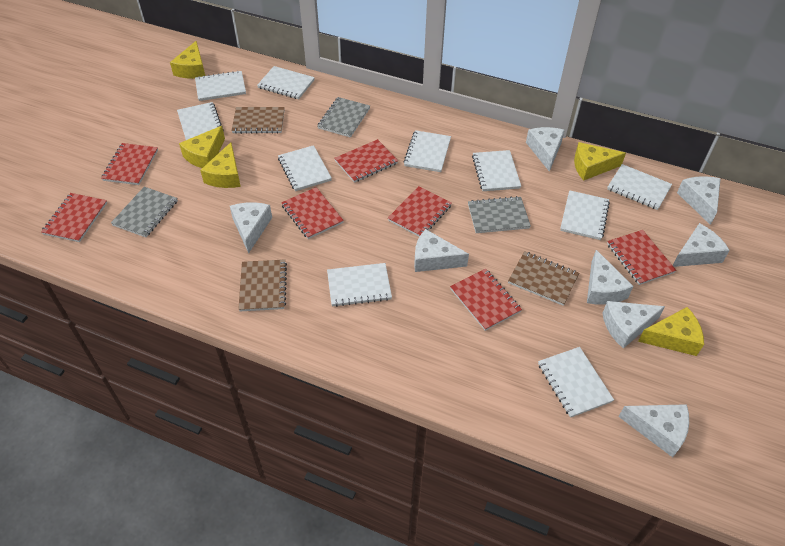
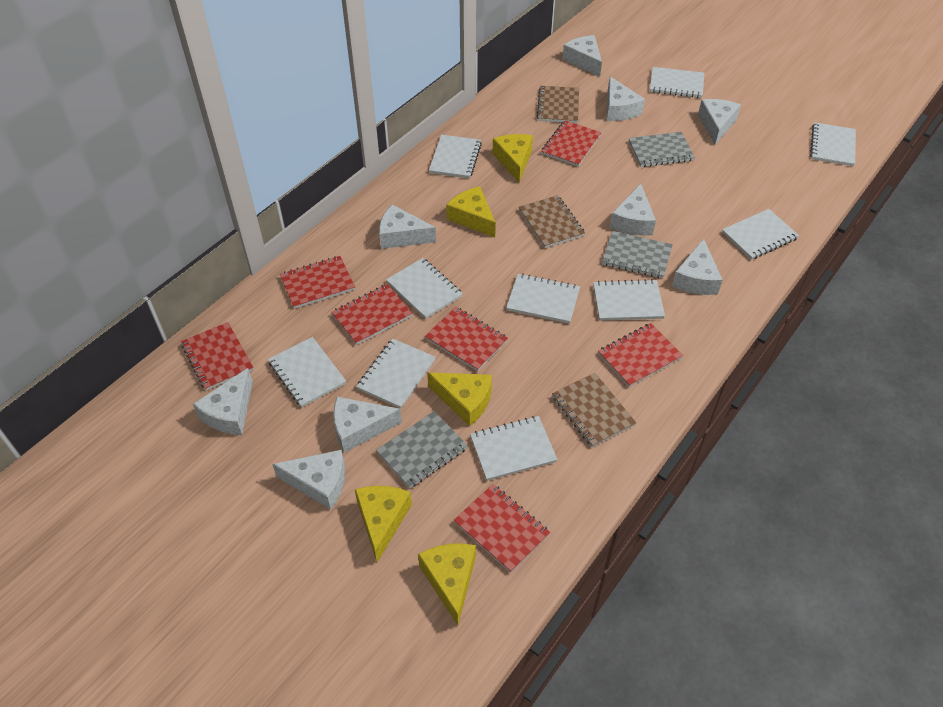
white cheese: 8 -> 9

